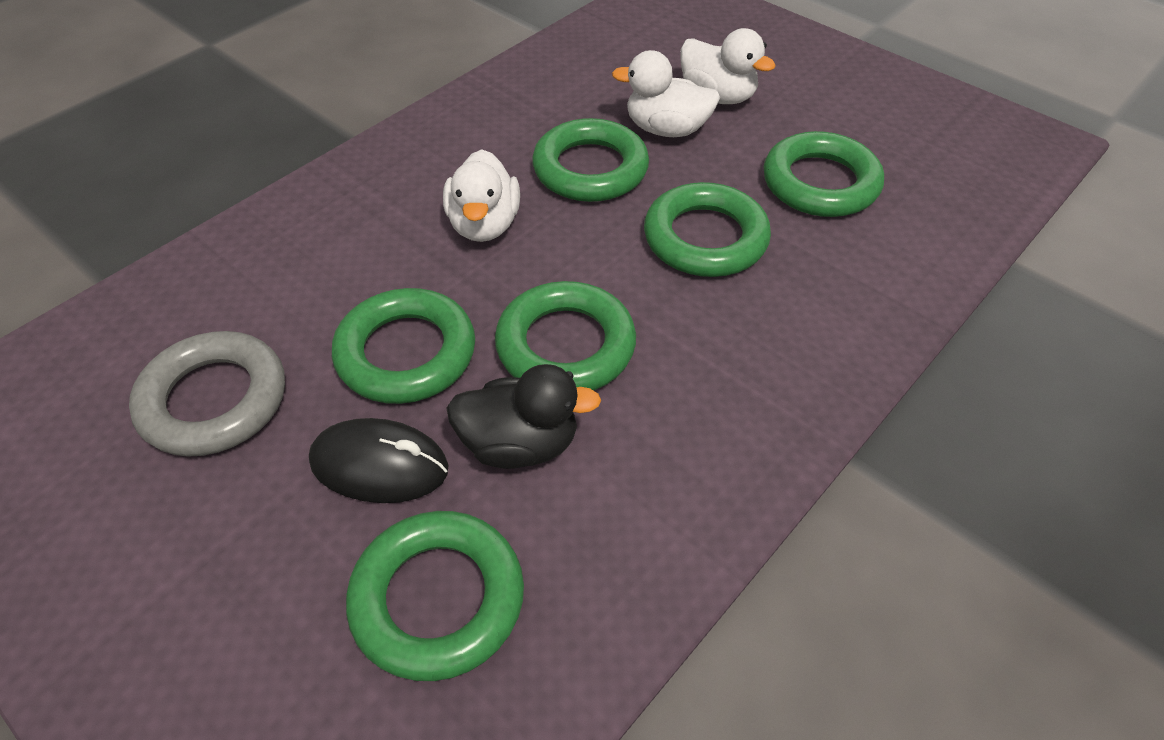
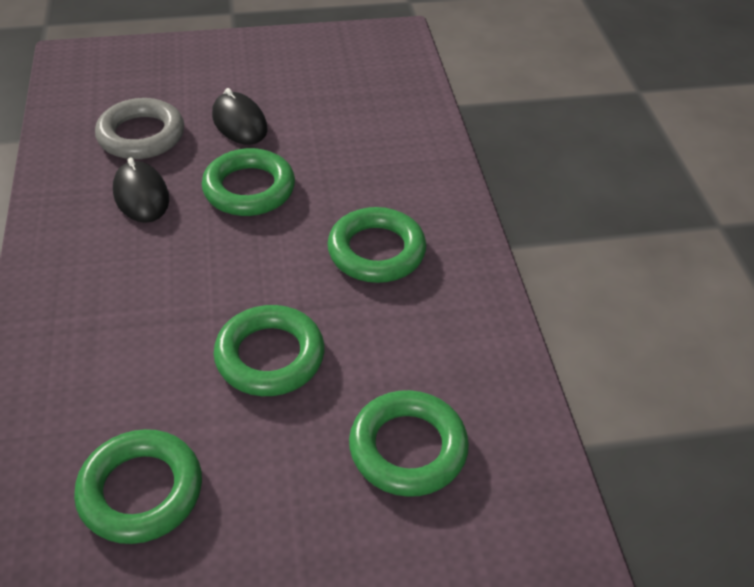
black duck: 1 -> 0
black mouse: 1 -> 2
green ring: 6 -> 5
white duck: 3 -> 0

